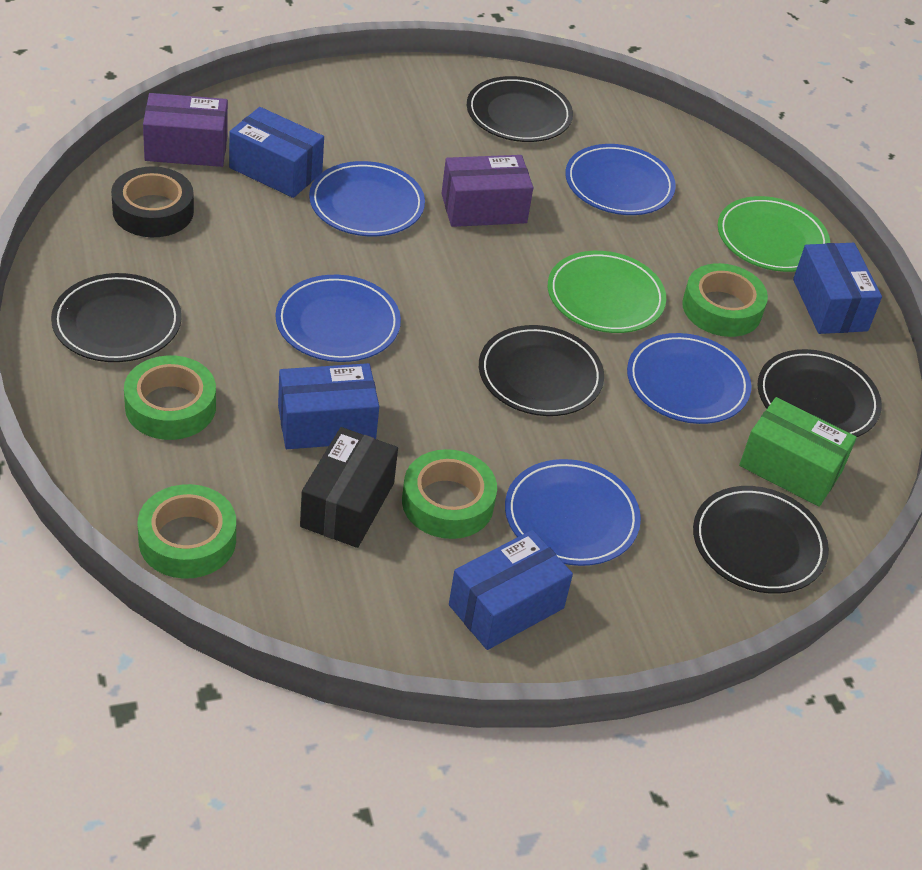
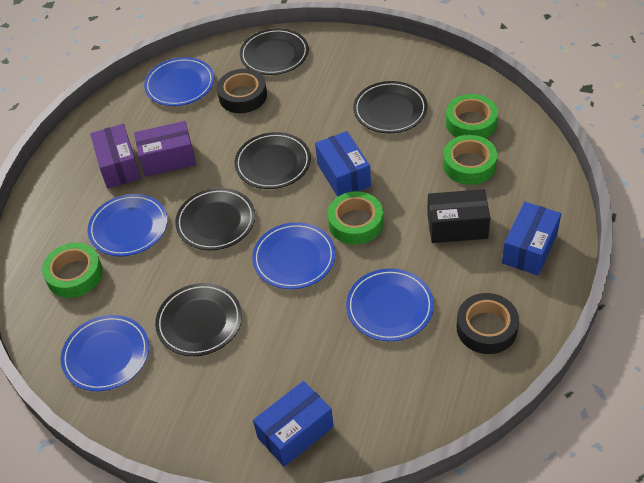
black tape: 1 -> 2
blue box: 4 -> 3
green box: 1 -> 0
green plate: 2 -> 0

